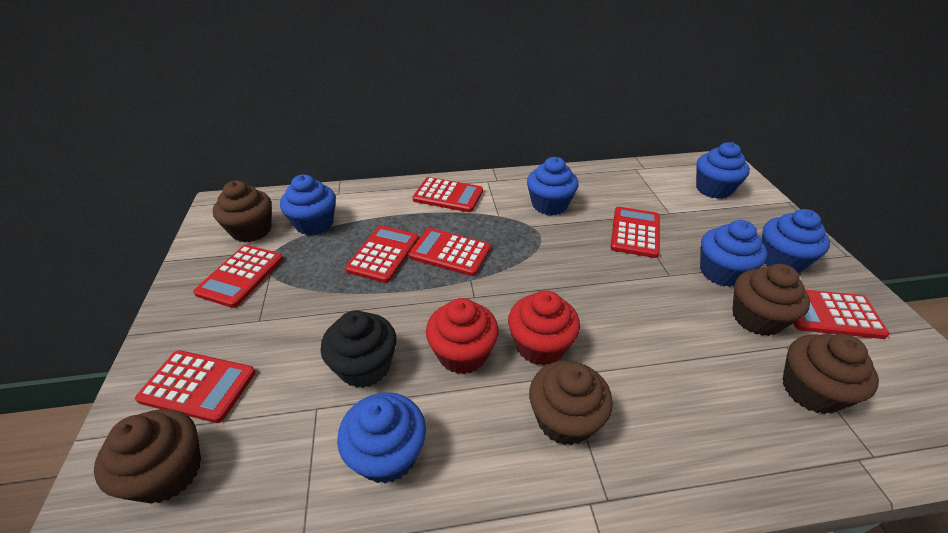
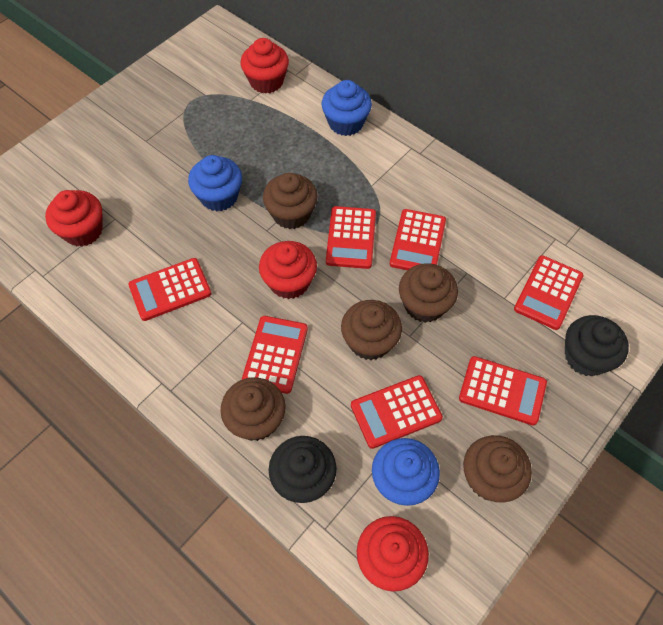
black cupcake: 1 -> 2
blue cupcake: 6 -> 3
red cupcake: 2 -> 4

